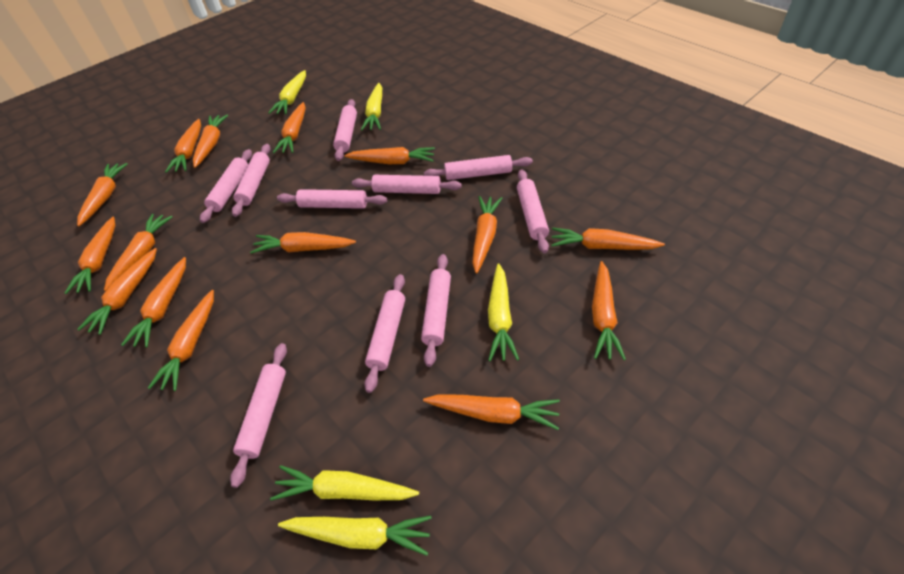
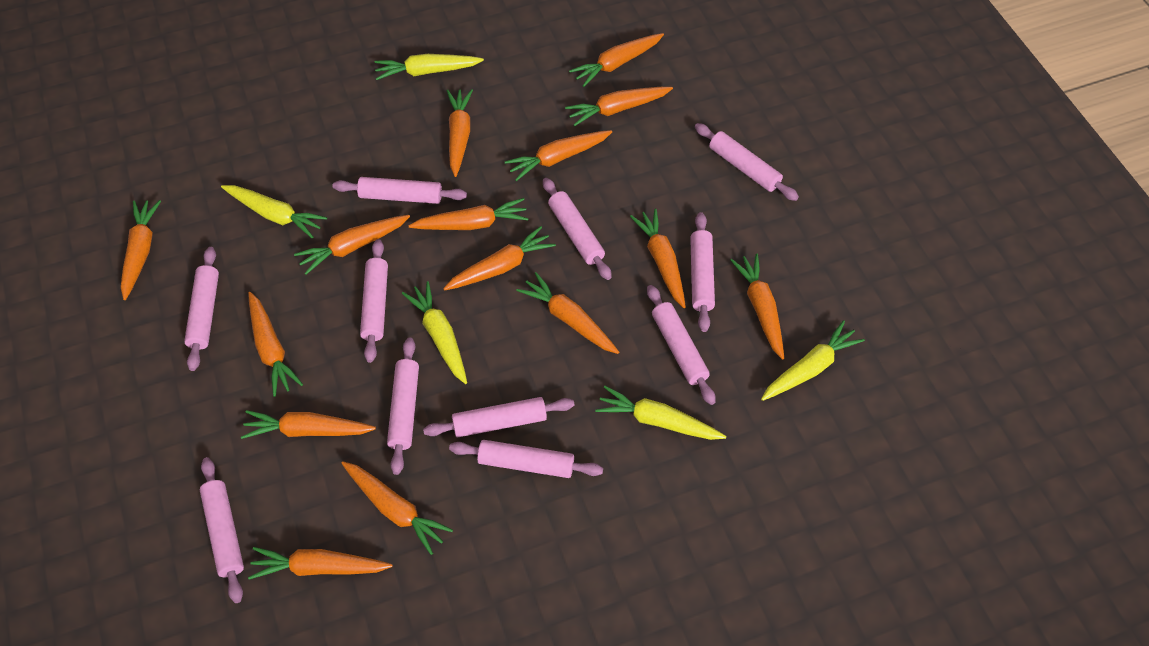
pink rolling pin: 10 -> 11

